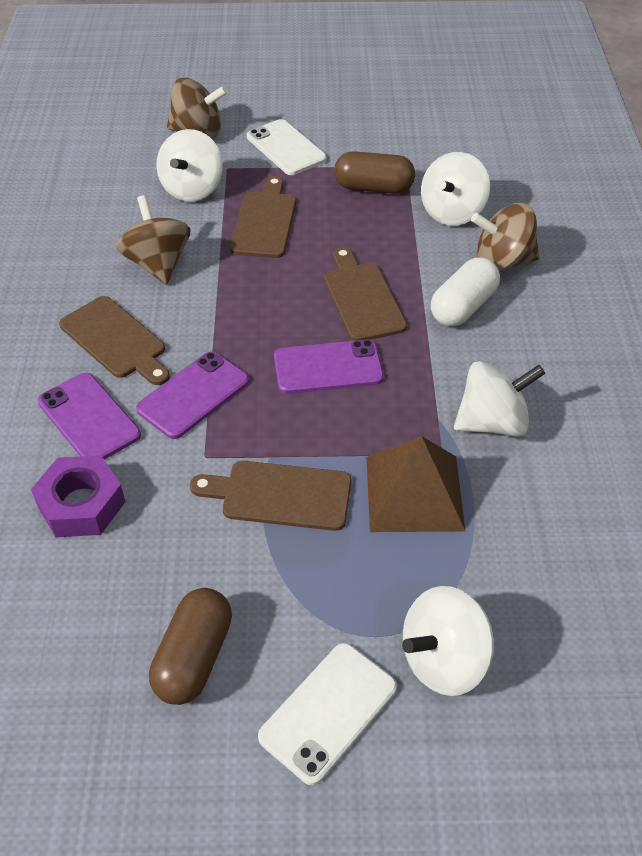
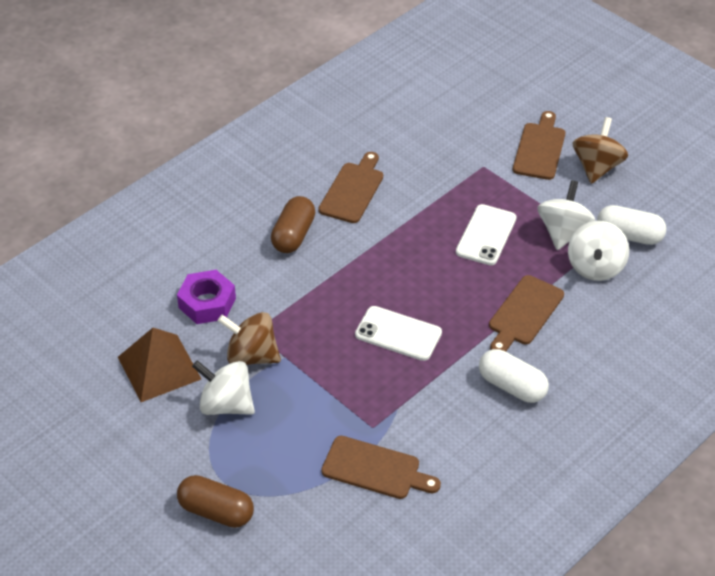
brown spinning top: 3 -> 2
purple phone: 3 -> 0
white capsule: 1 -> 2
white spinning top: 4 -> 3

